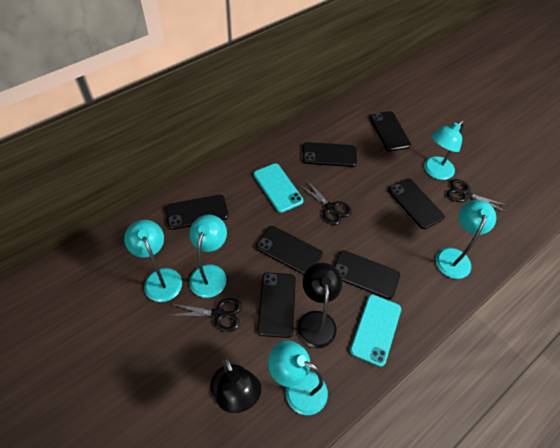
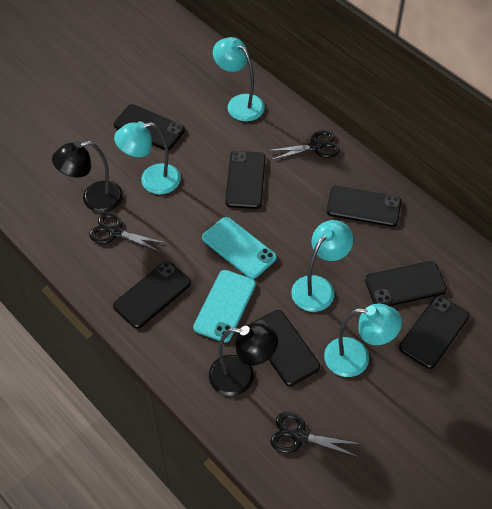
turquoise lamp: 5 -> 4

